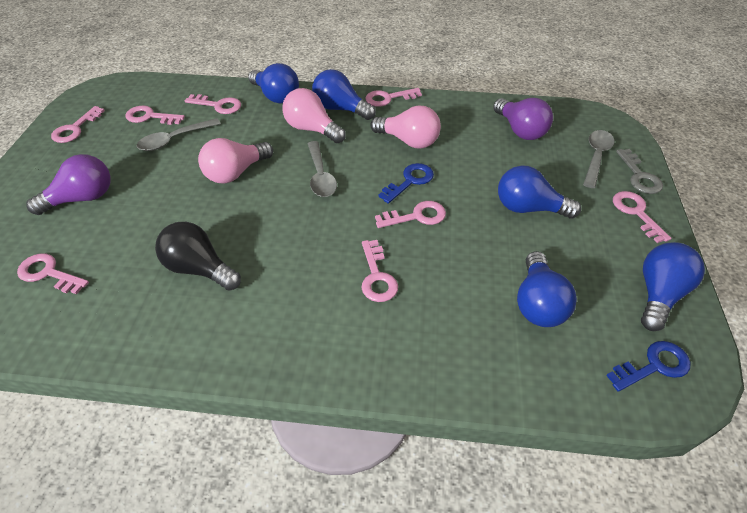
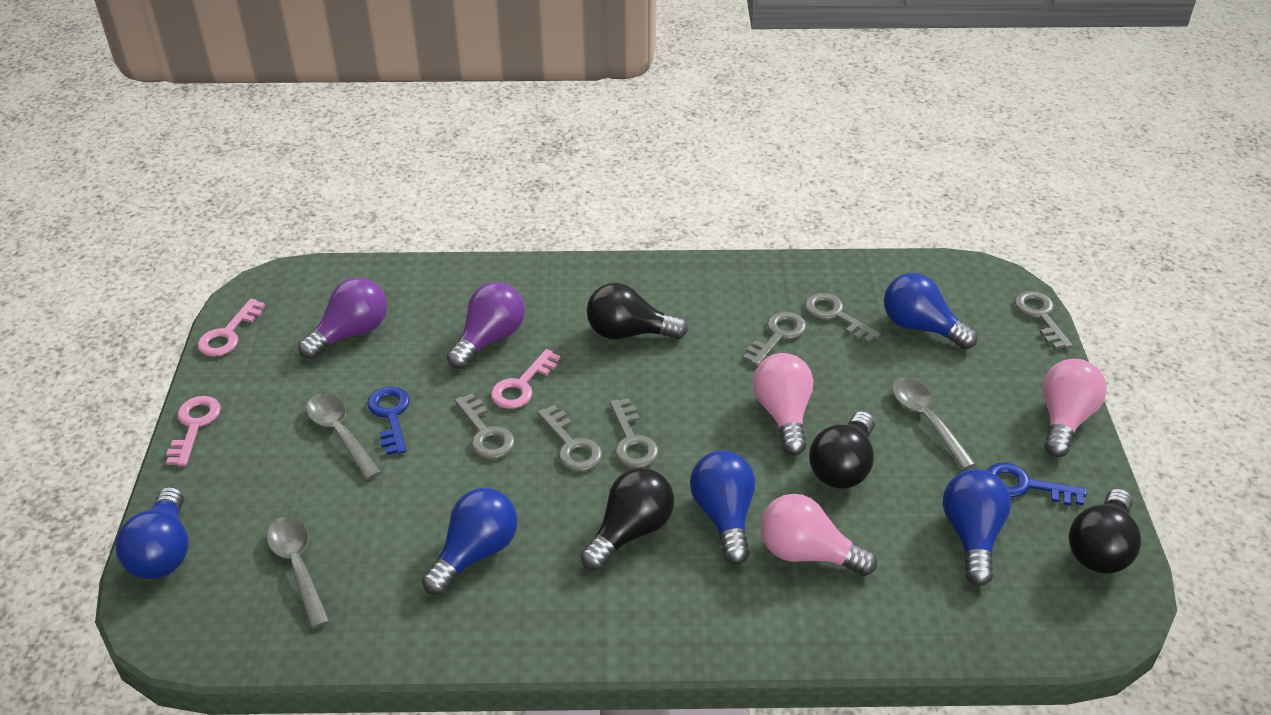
black light bulb: 1 -> 4
grey key: 1 -> 6
pink key: 8 -> 3

